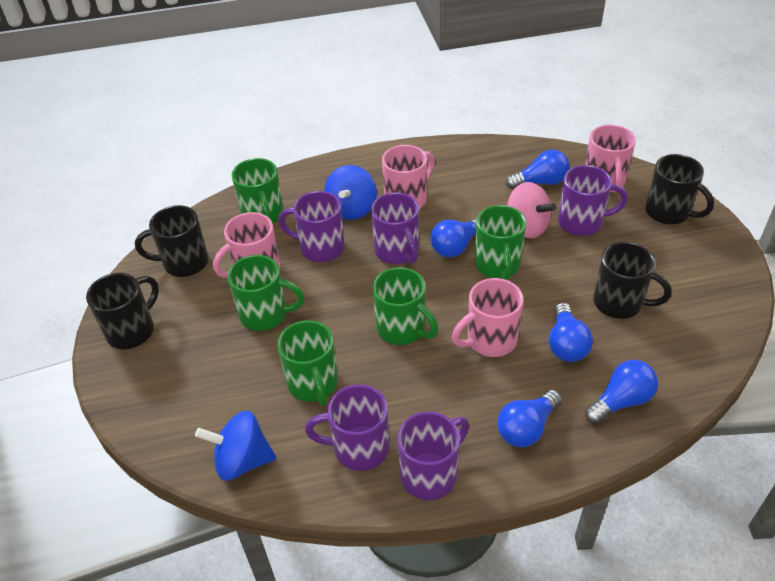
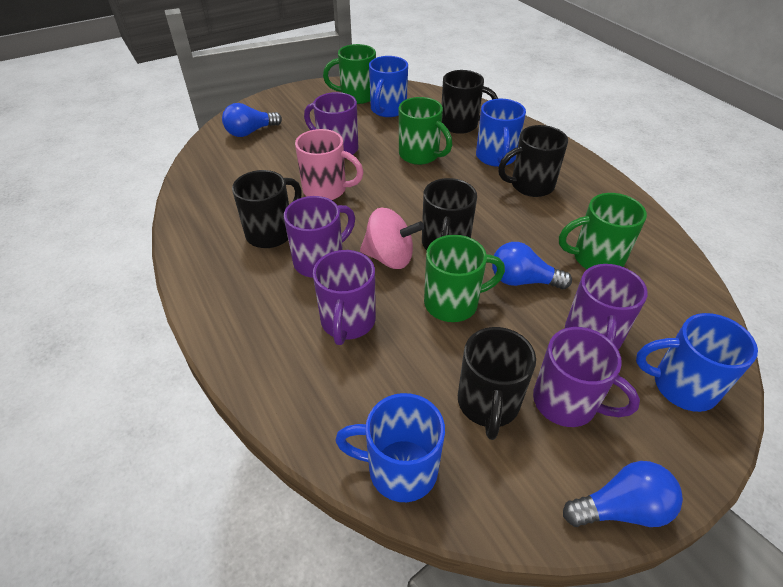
black mug: 4 -> 5
blue light bulb: 5 -> 3
blue mug: 0 -> 4
blue spinning top: 2 -> 0
green mug: 5 -> 4
pink mug: 4 -> 1

